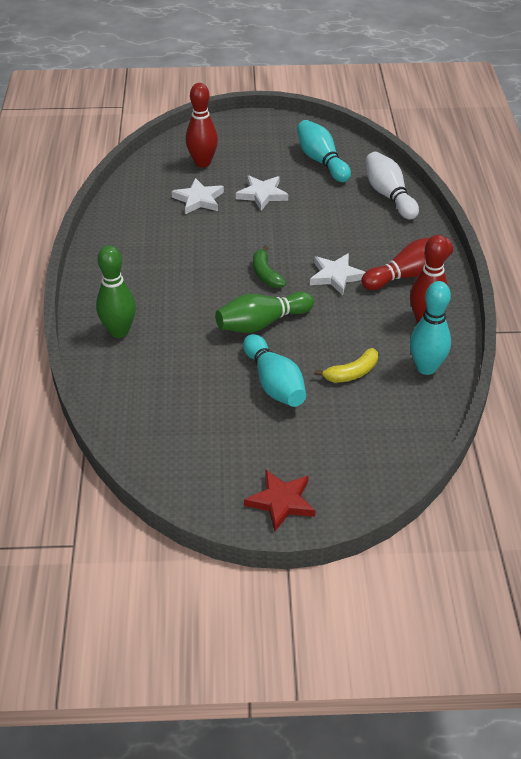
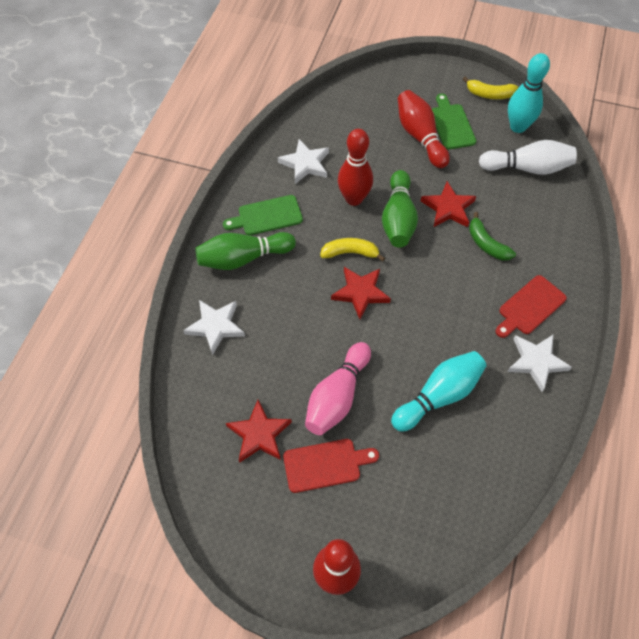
green cutting board: 0 -> 2
pink bowling pin: 0 -> 1
red cutting board: 0 -> 2
red star: 1 -> 3
turquoise bowling pin: 3 -> 2
yellow banana: 1 -> 2

